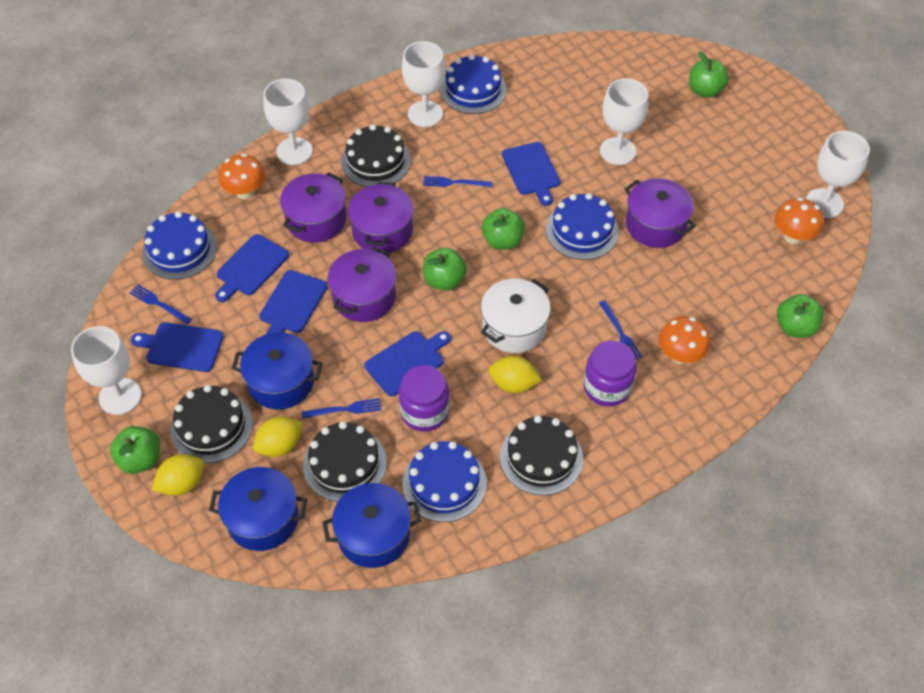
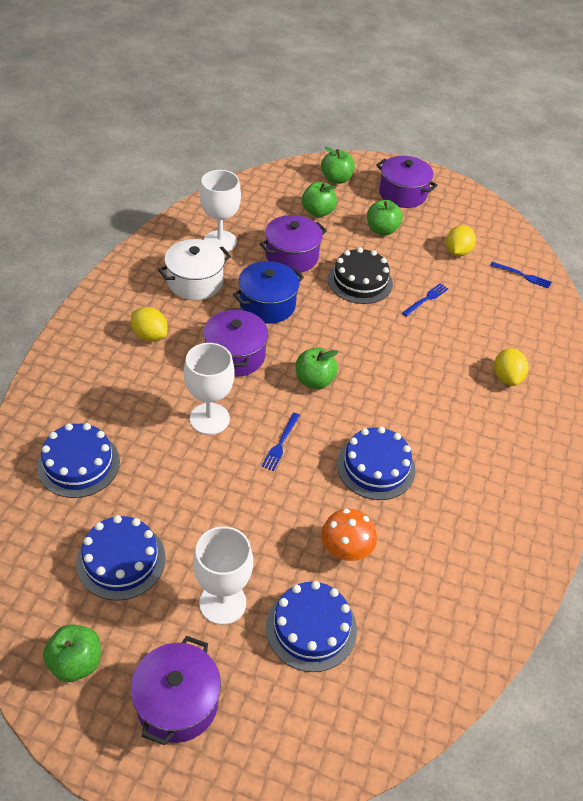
black cake: 4 -> 1
blue cutting board: 5 -> 0
blue fork: 4 -> 3
blue pot: 3 -> 1
orange mushroom: 3 -> 1
purple jar: 2 -> 0
white goblet: 5 -> 3

